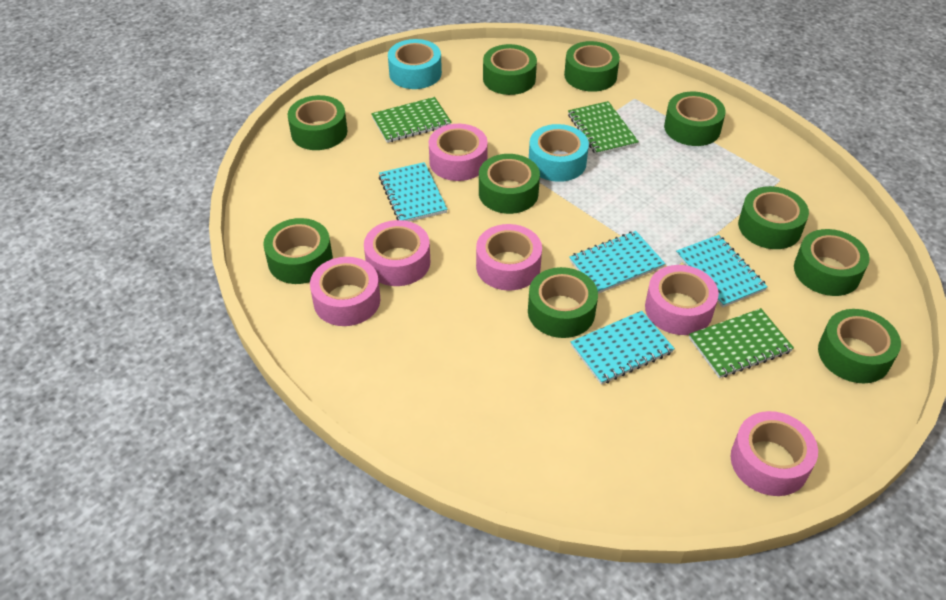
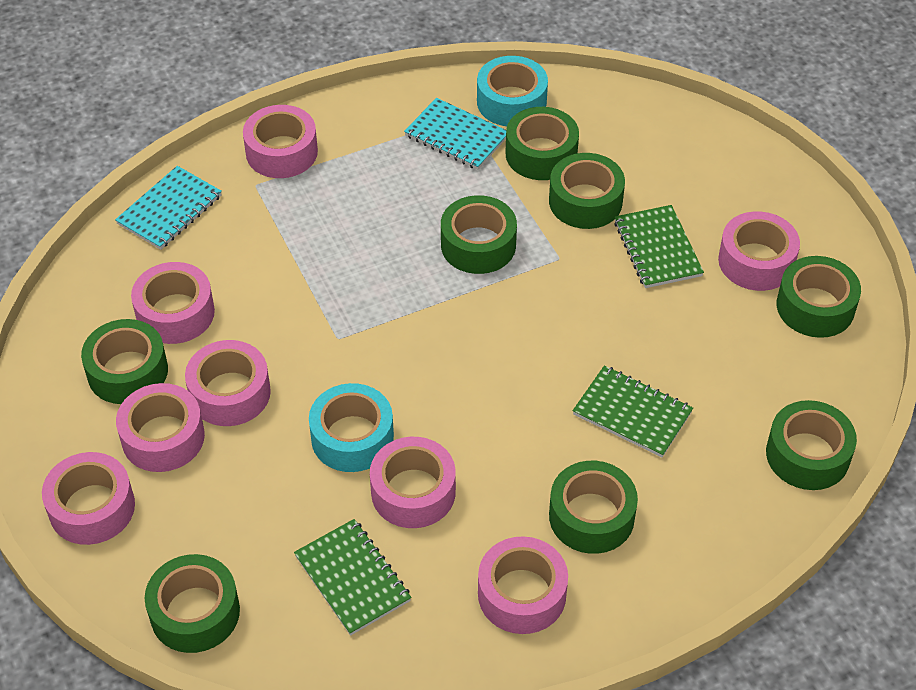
green tape: 10 -> 8
pink tape: 6 -> 8
turquoise notebook: 4 -> 2

